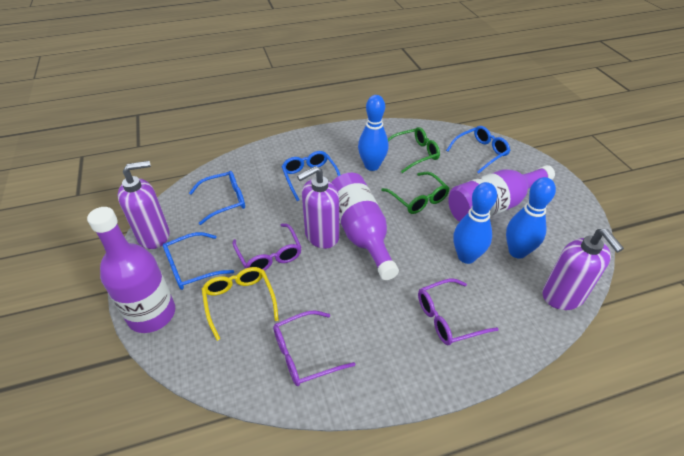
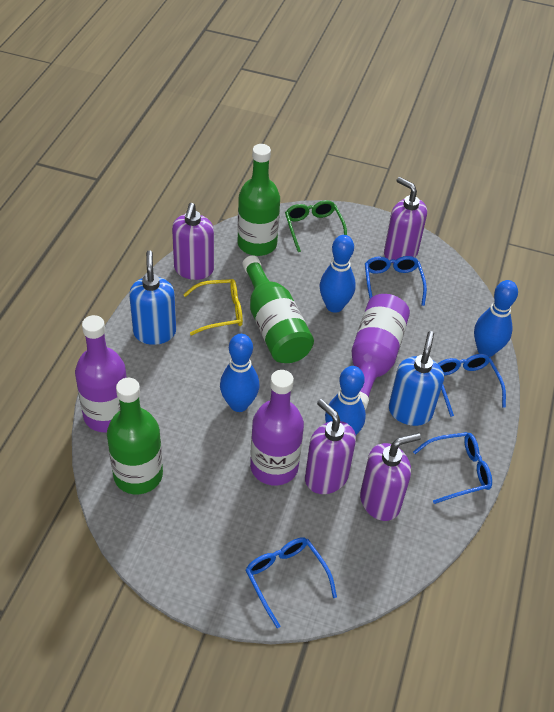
blue bowling pin: 3 -> 4
blue soap dispenser: 0 -> 2
green bottle: 0 -> 3
green glasses: 2 -> 1
purple glasses: 3 -> 0
purple soap dispenser: 3 -> 4

